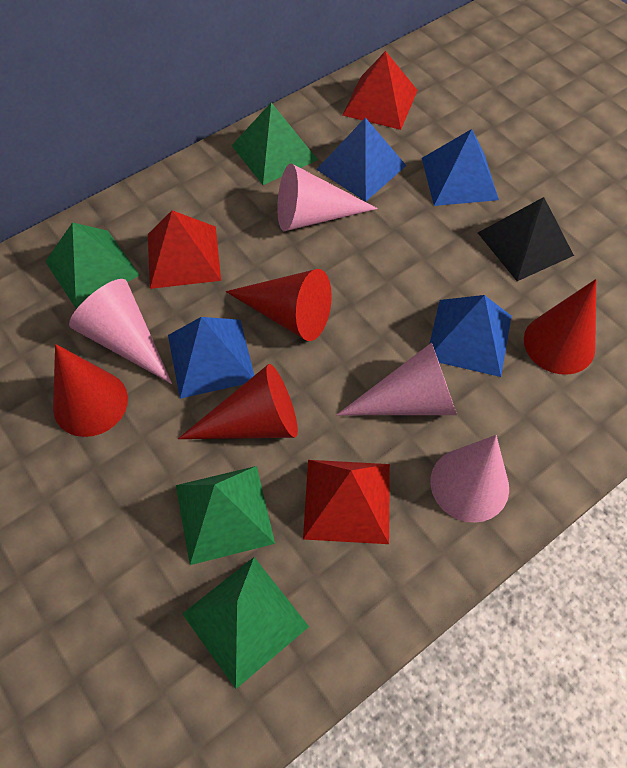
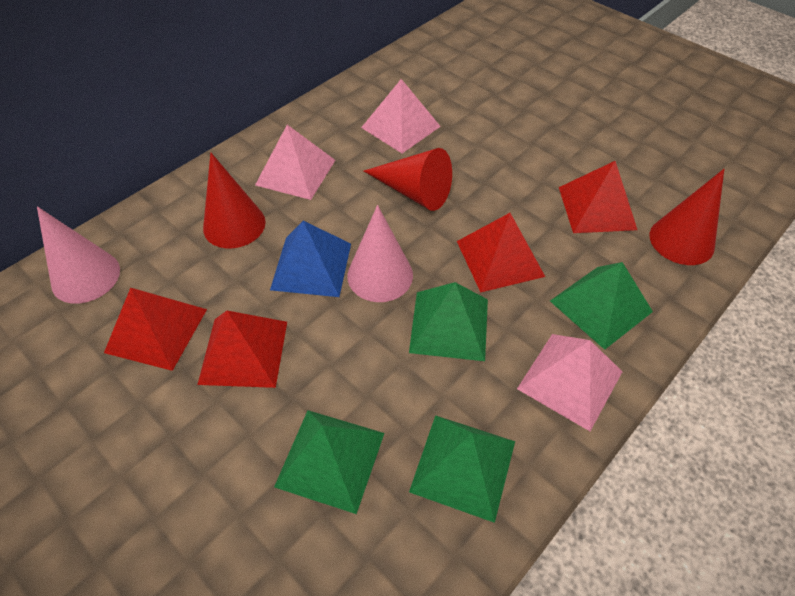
black pyramid: 1 -> 0
blue pyramid: 4 -> 1
pink cone: 4 -> 2
pink pyramid: 0 -> 3
red cone: 4 -> 3
red pyramid: 3 -> 4

